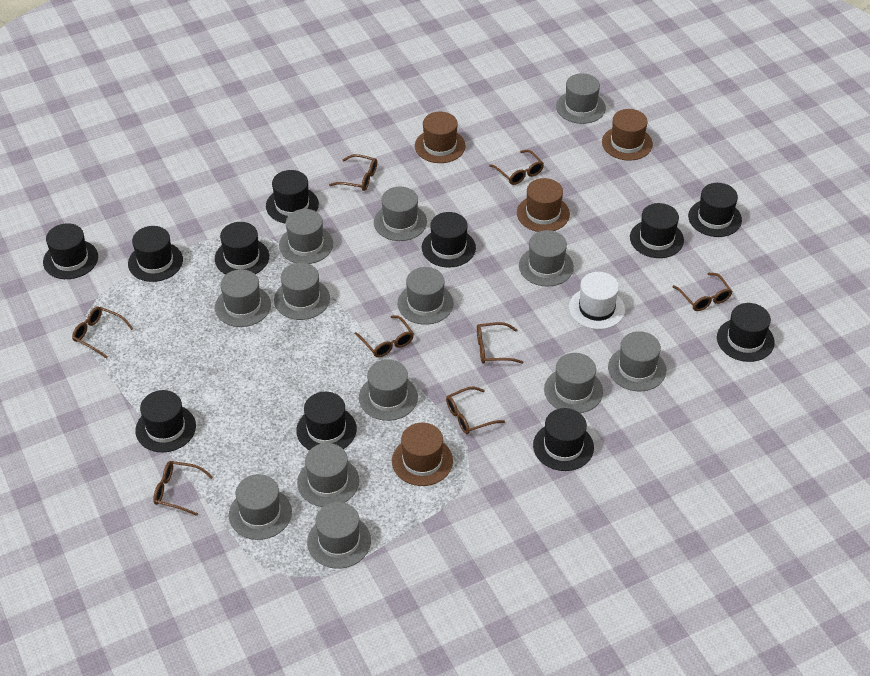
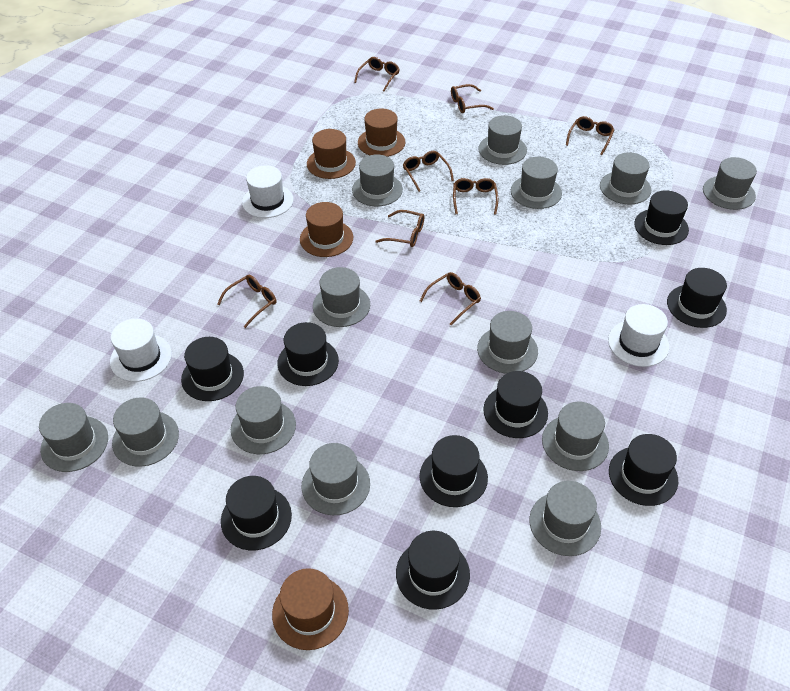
black hat: 11 -> 9
white hat: 1 -> 3

